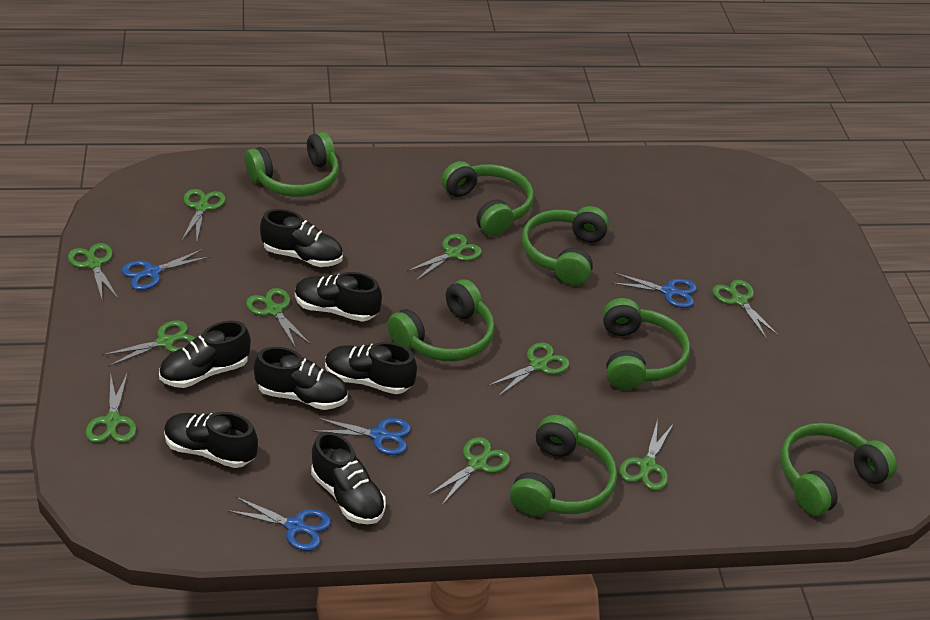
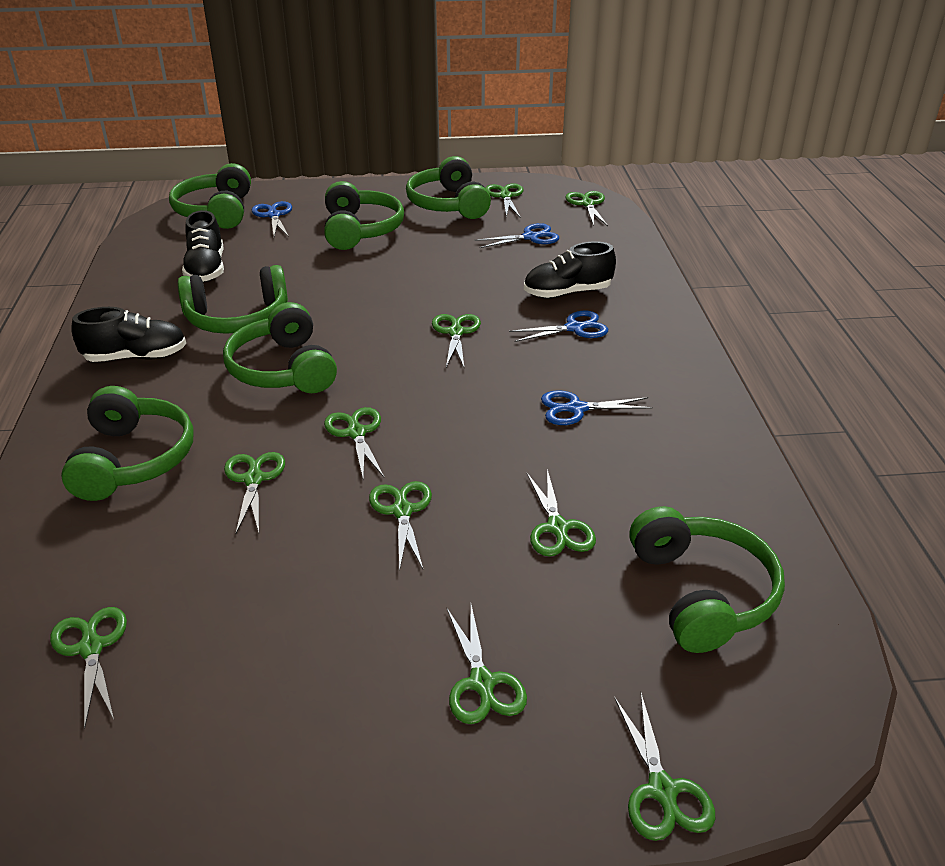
black shoe: 7 -> 3

